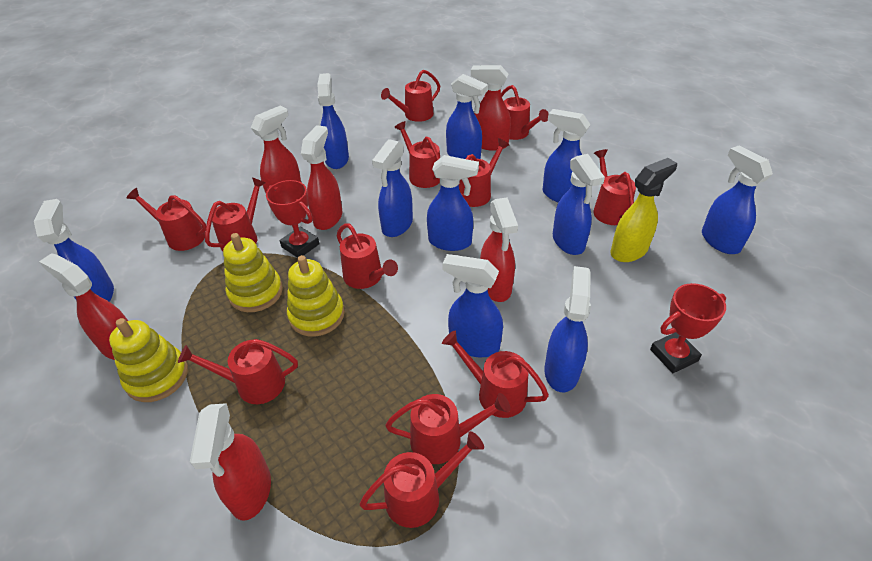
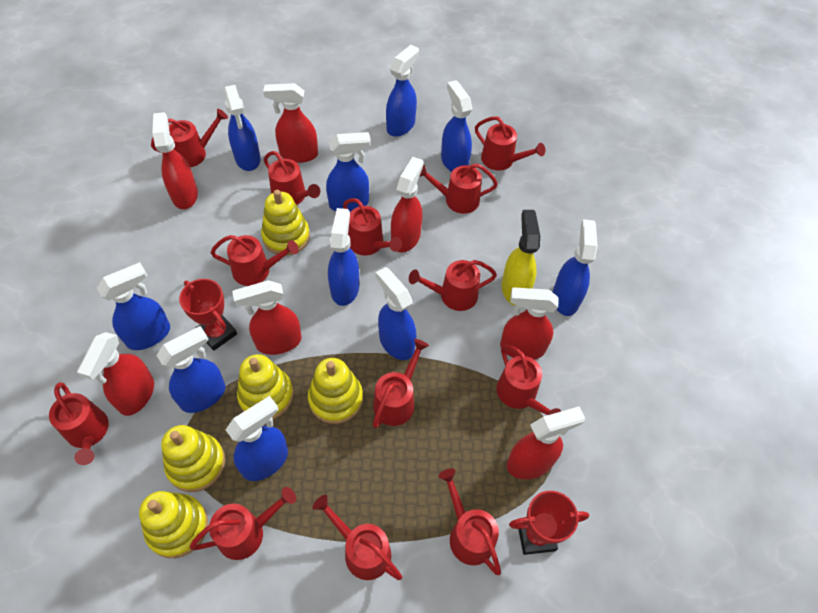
red spray bottle: 6 -> 7
red watering can: 12 -> 13
yellow stacking toy: 3 -> 5

